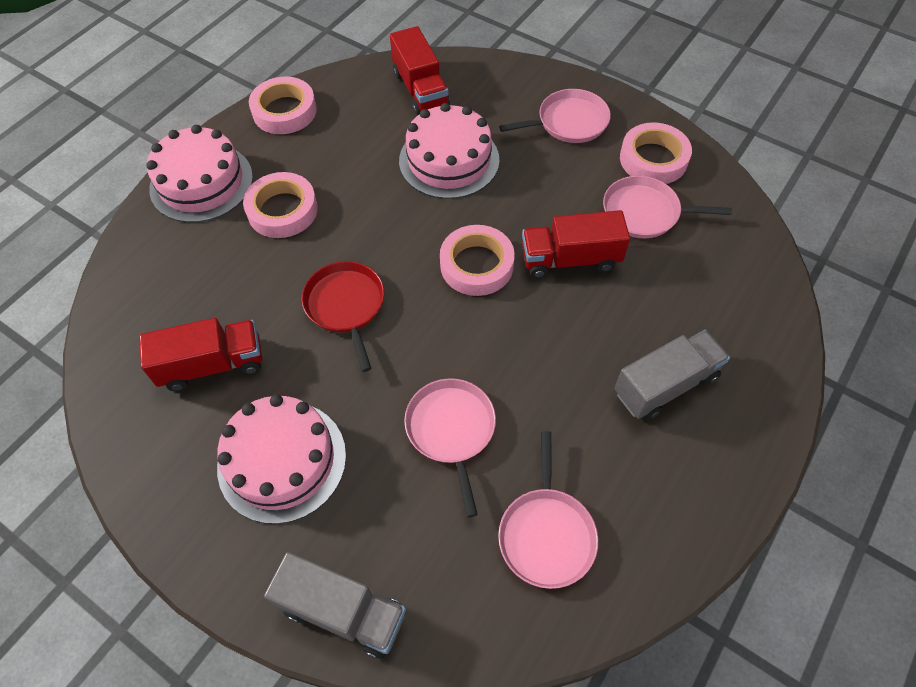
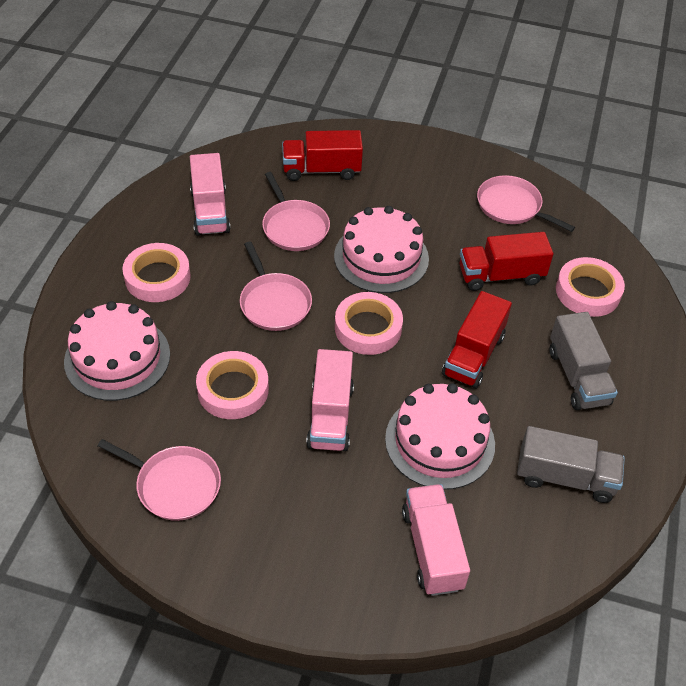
pink truck: 0 -> 3
red pan: 1 -> 0

